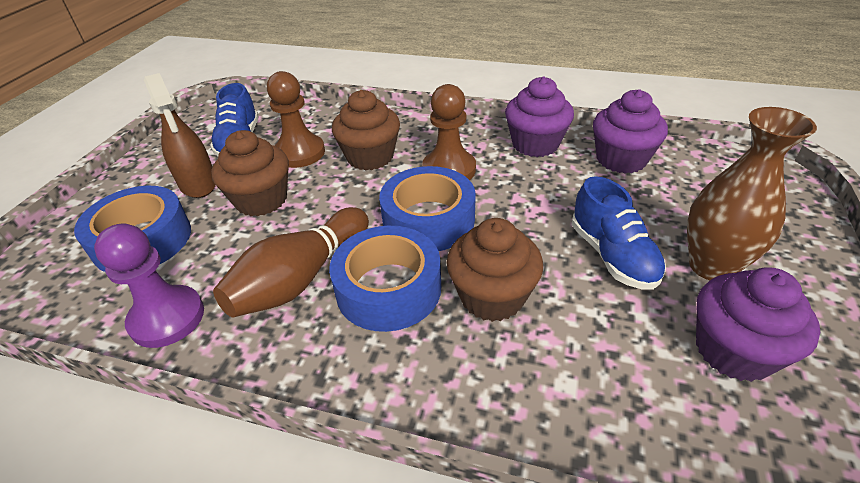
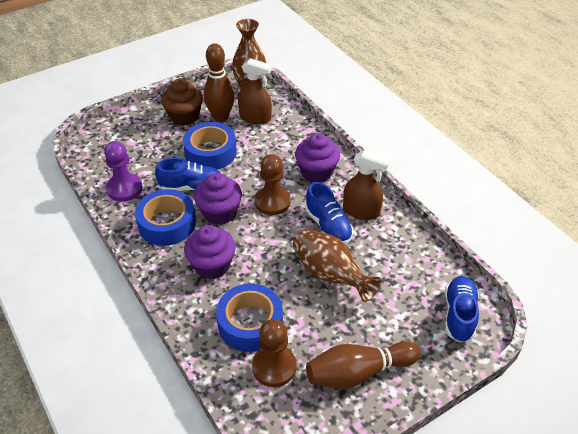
blue shoe: 2 -> 3
brown bowling pin: 1 -> 2
brown cupcake: 3 -> 1
brown spray bottle: 1 -> 2
brown vase: 1 -> 2

